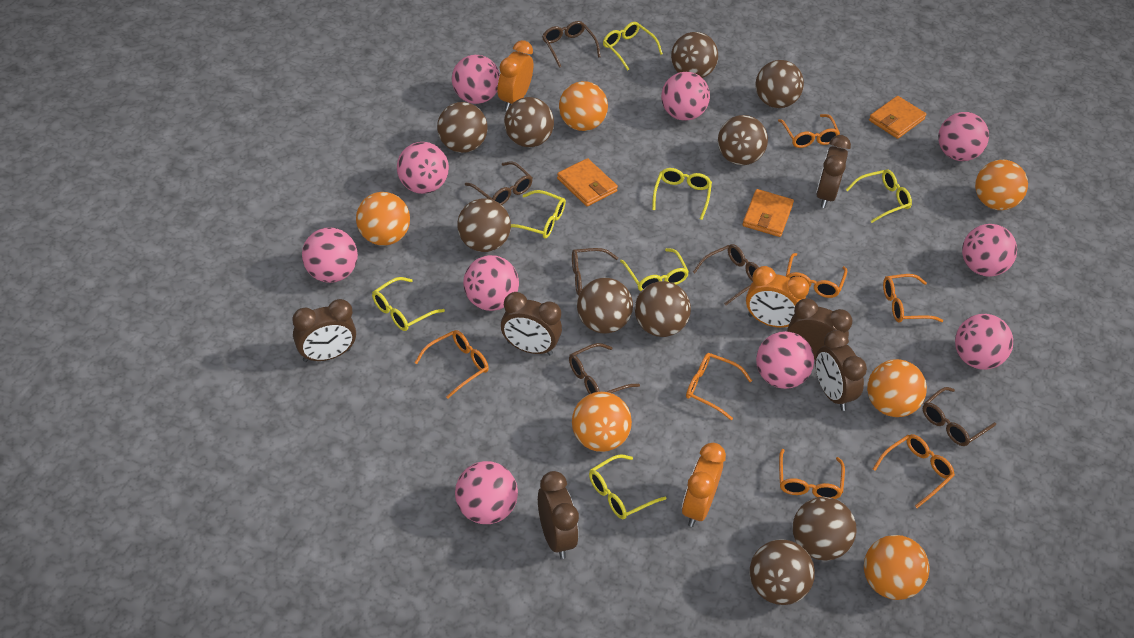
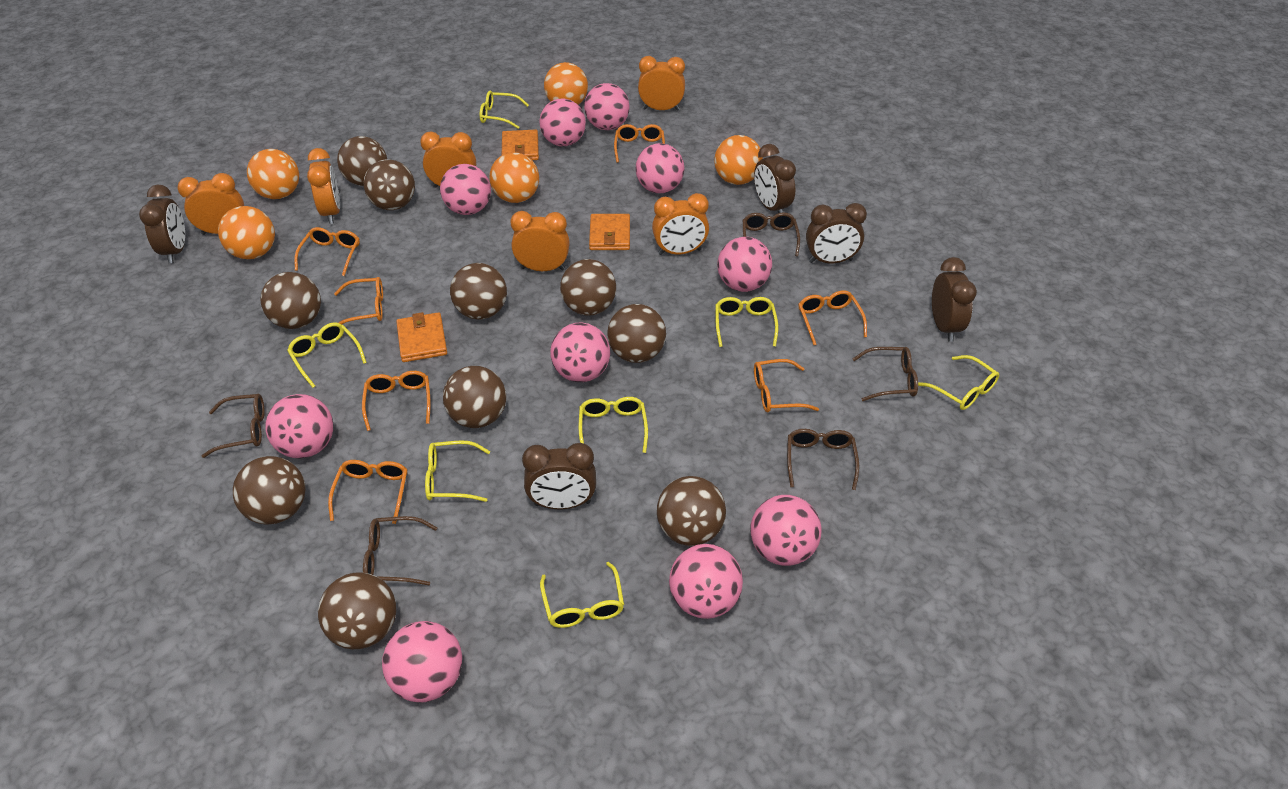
brown clock: 6 -> 5
brown glasses: 6 -> 5
orange ball: 6 -> 5
orange clock: 3 -> 6

